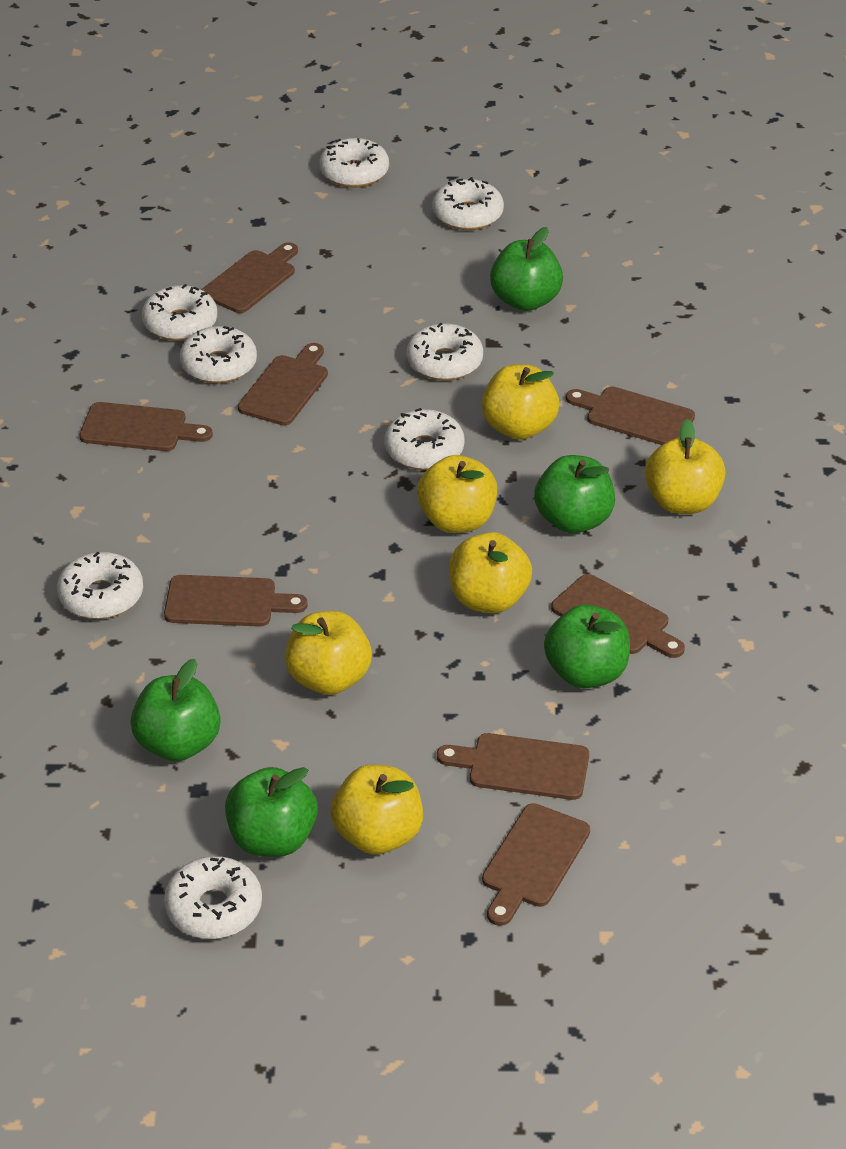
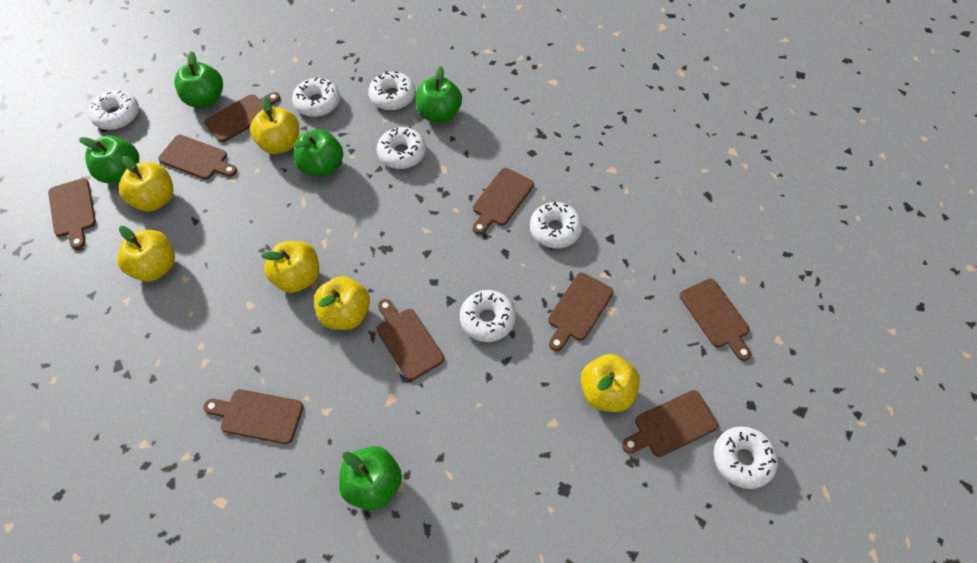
brown cutting board: 8 -> 9
white donut: 8 -> 7

